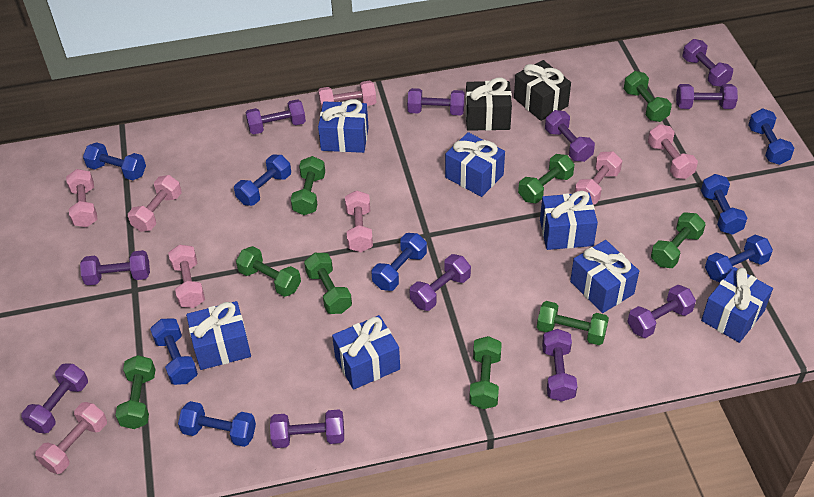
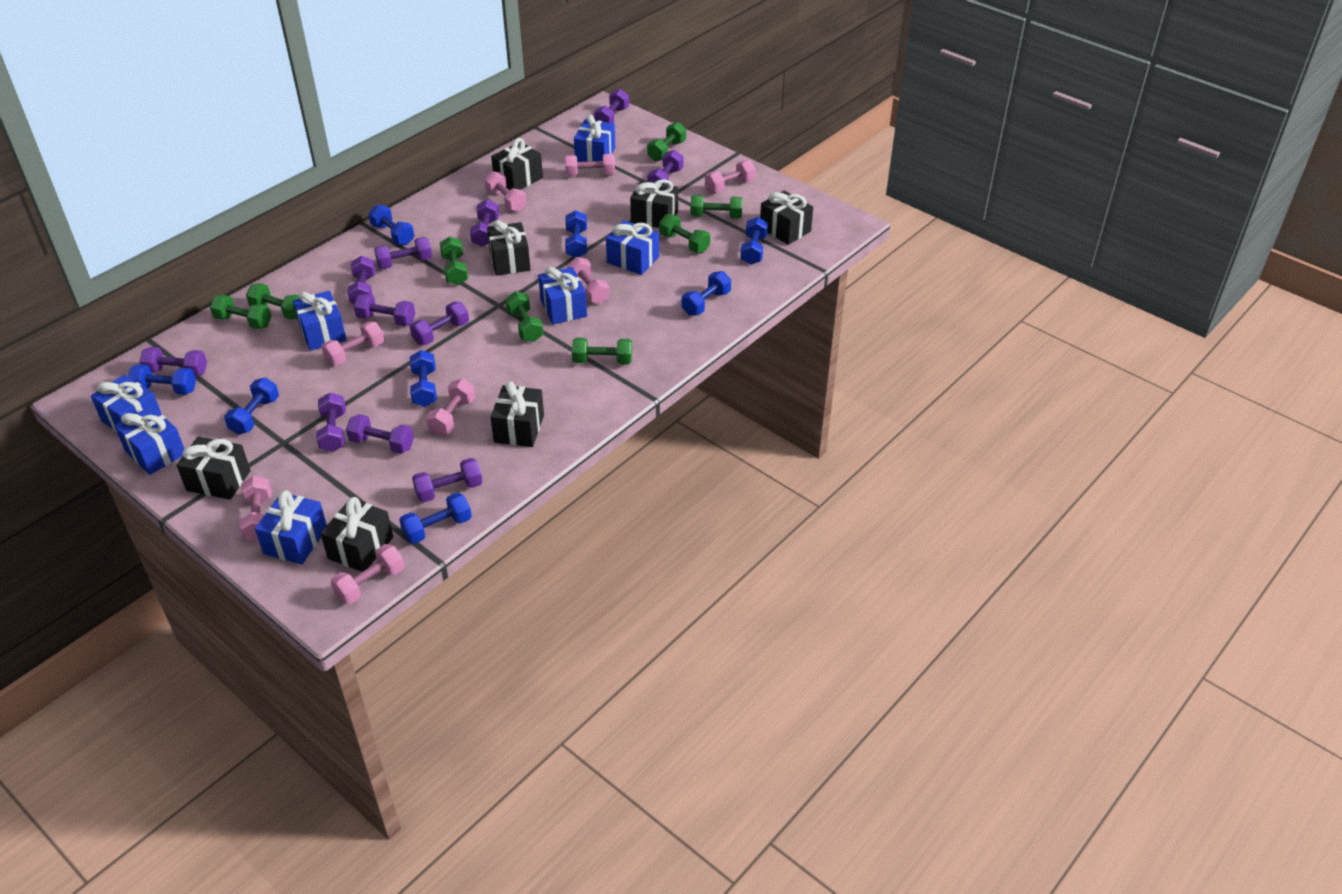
black gift: 2 -> 7
green dumbbell: 9 -> 8

